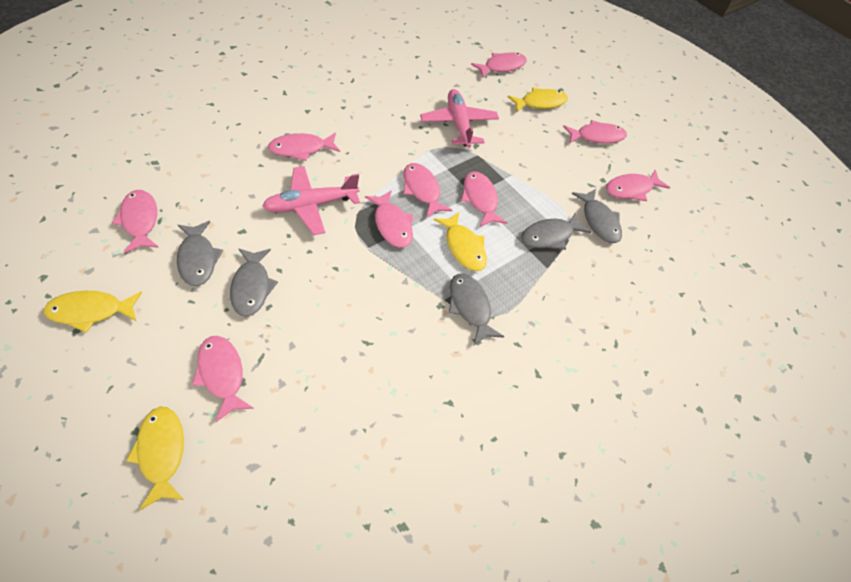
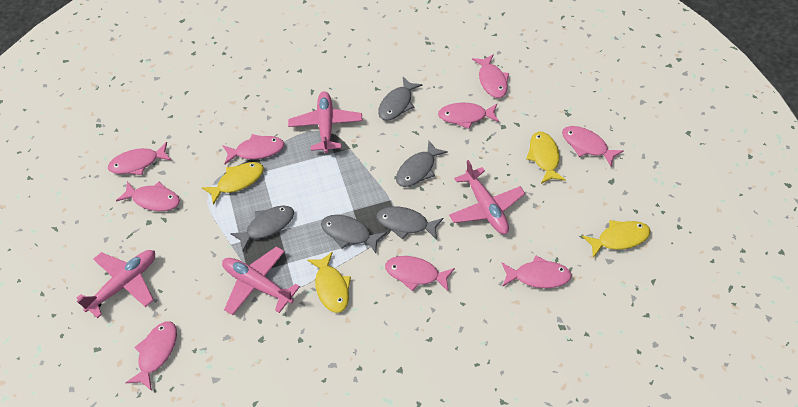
pink plane: 2 -> 4

